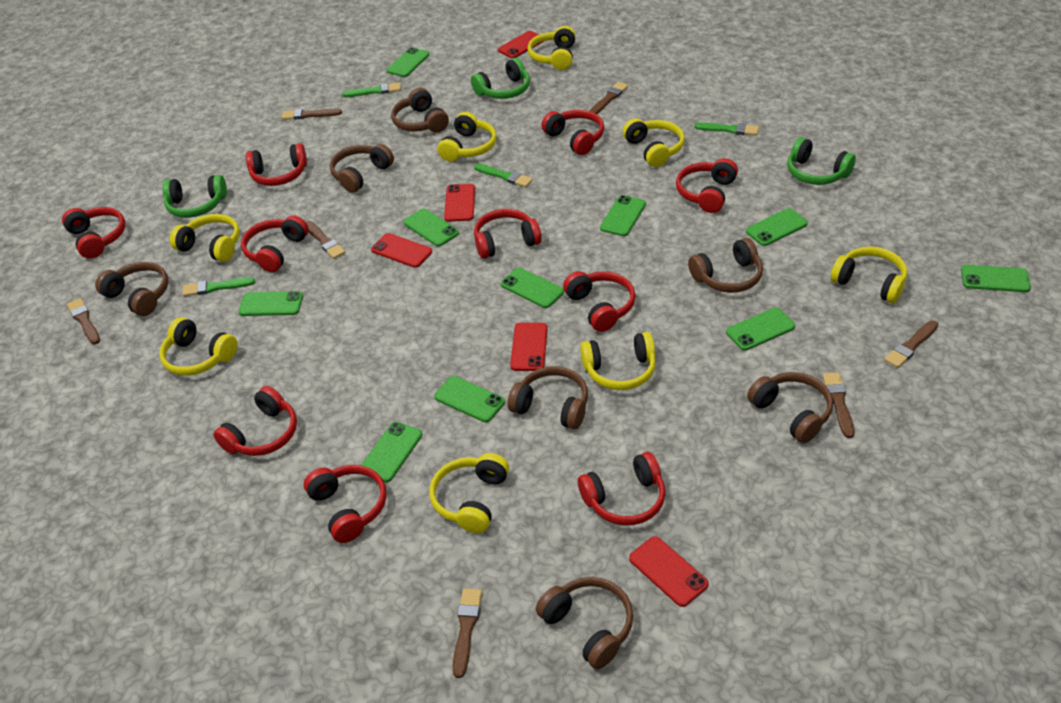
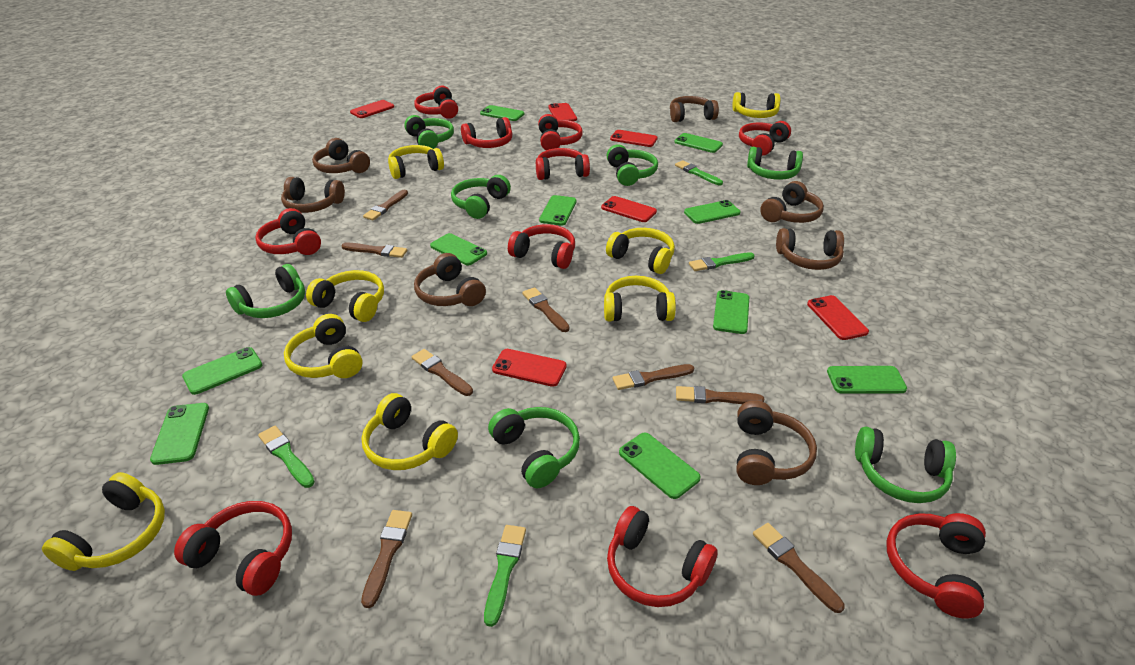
brown brush: 7 -> 8
green headphones: 3 -> 7
red phone: 5 -> 6

